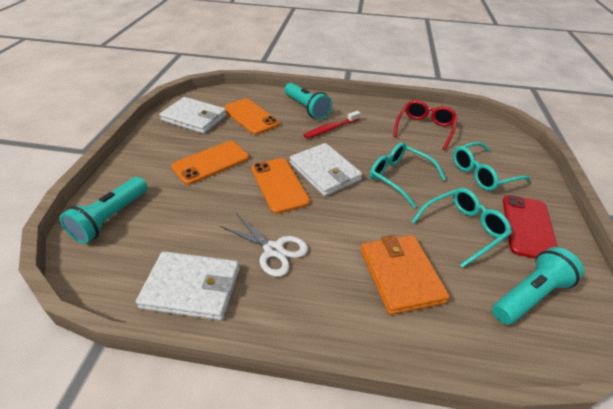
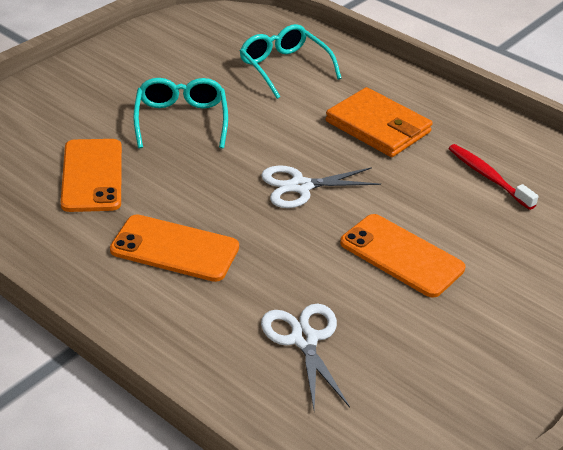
red glasses: 1 -> 0
red phone: 1 -> 0
turquoise flashlight: 3 -> 0
turquoise glasses: 3 -> 2
white scissors: 1 -> 2
white wallet: 3 -> 0

